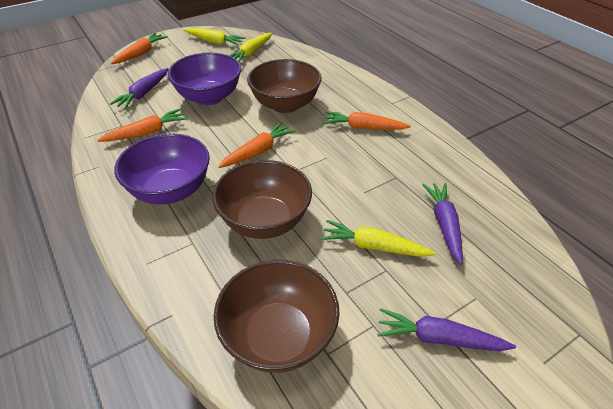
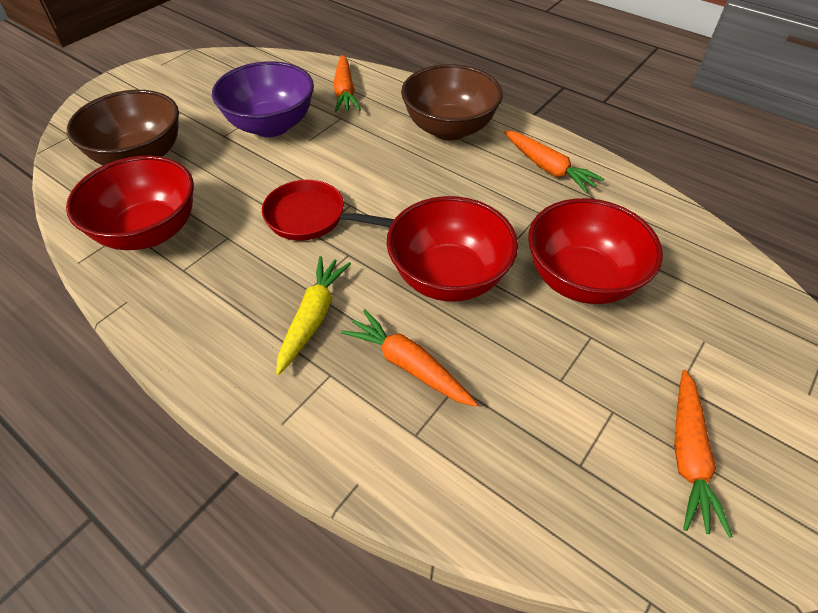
brown bowl: 3 -> 2
purple bowl: 2 -> 1
purple carrot: 3 -> 0
red bowl: 0 -> 3
red pan: 0 -> 1
yellow carrot: 3 -> 1

